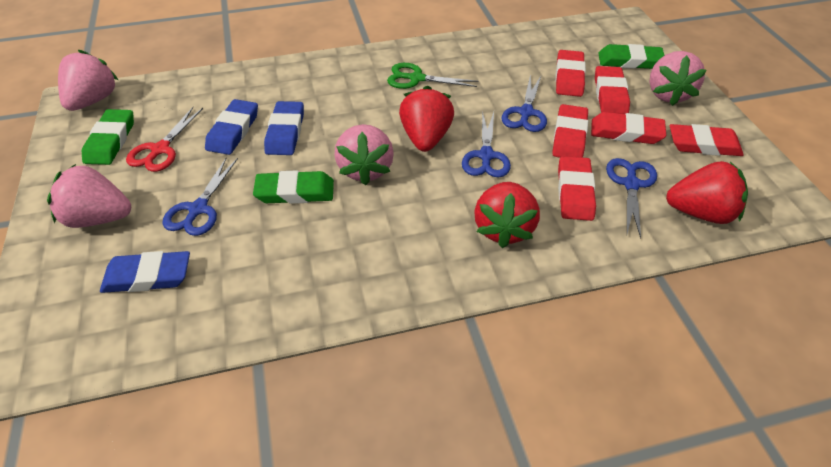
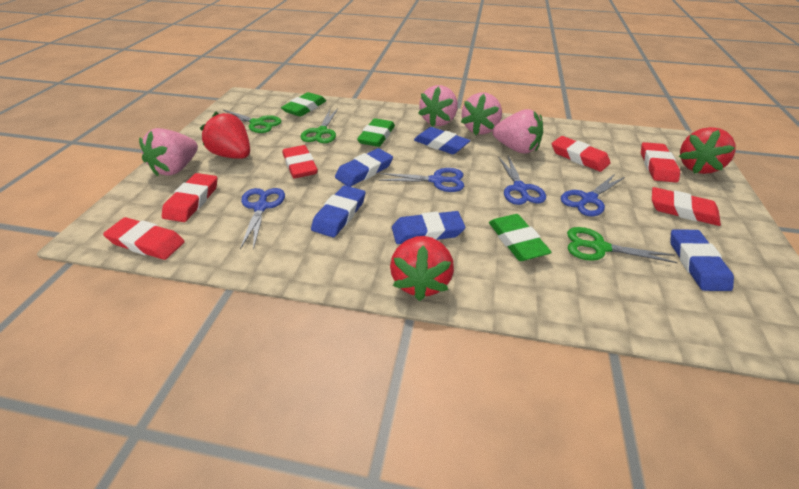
blue eraser: 3 -> 5
green scissors: 1 -> 3
red scissors: 1 -> 0

